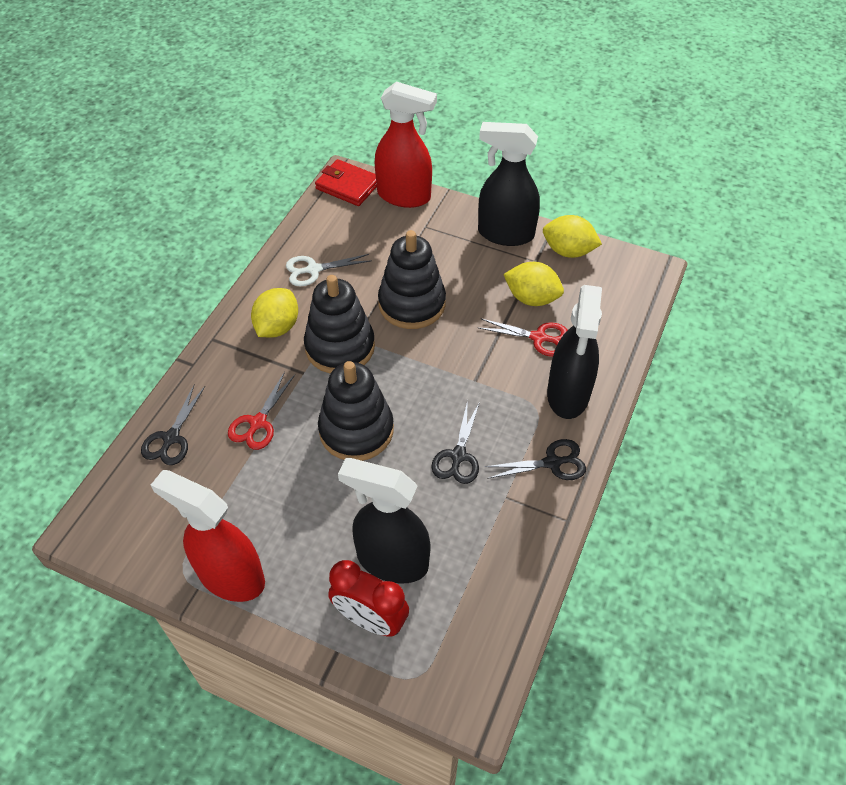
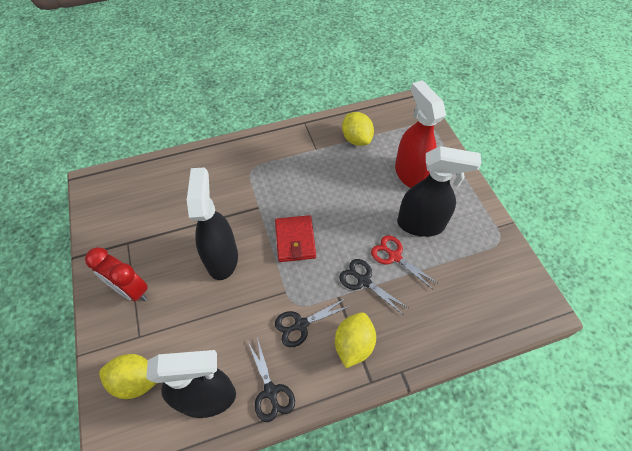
black stacking toy: 3 -> 0
red scissors: 2 -> 1
red spray bottle: 2 -> 1
white scissors: 1 -> 0

